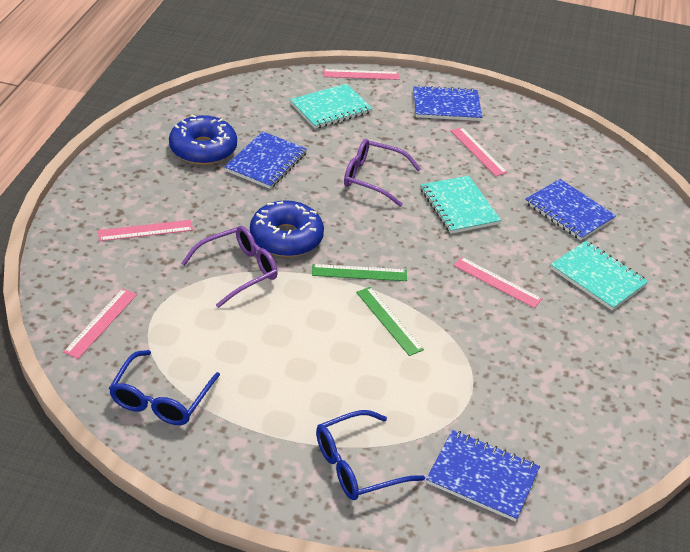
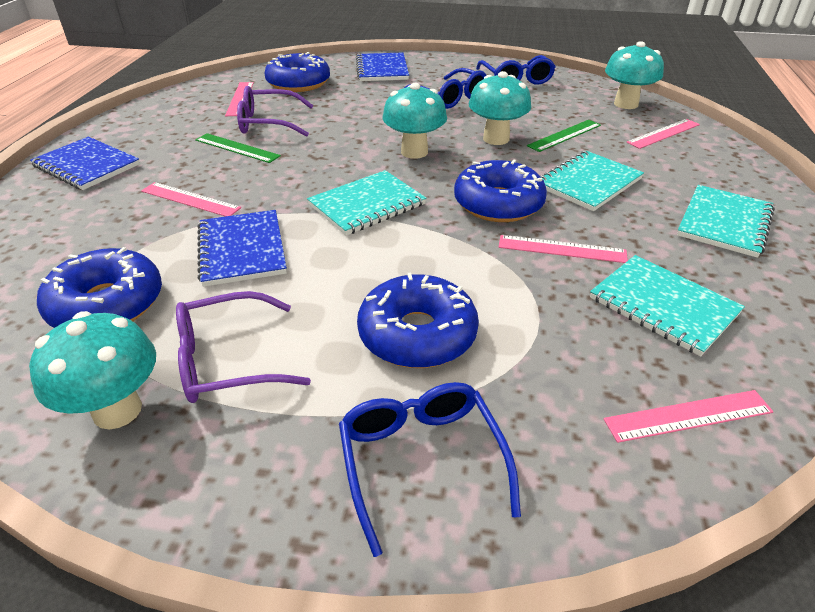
blue donut: 2 -> 4
blue glasses: 2 -> 3
blue notebook: 4 -> 3
turquoise mushroom: 0 -> 4
turquoise notebook: 3 -> 4

